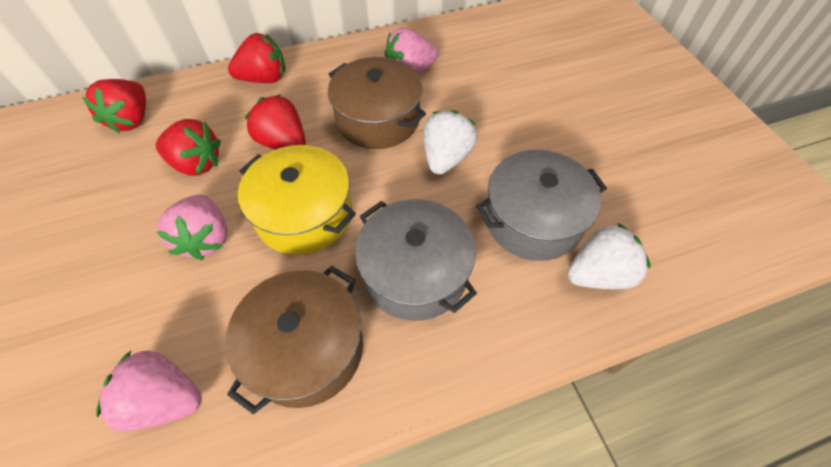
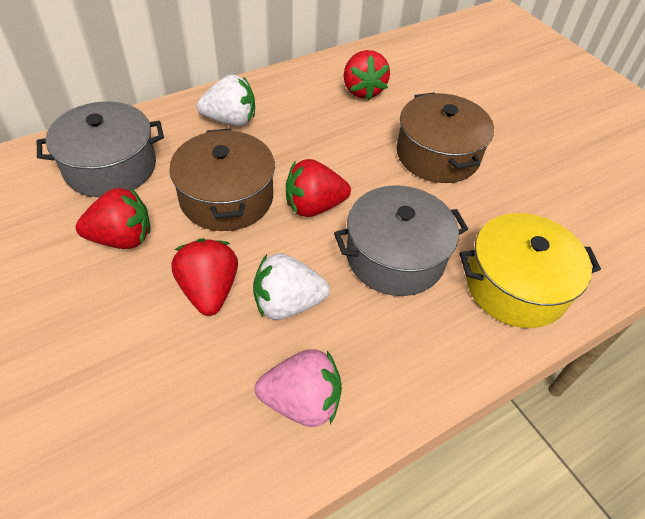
pink strawberry: 3 -> 1

